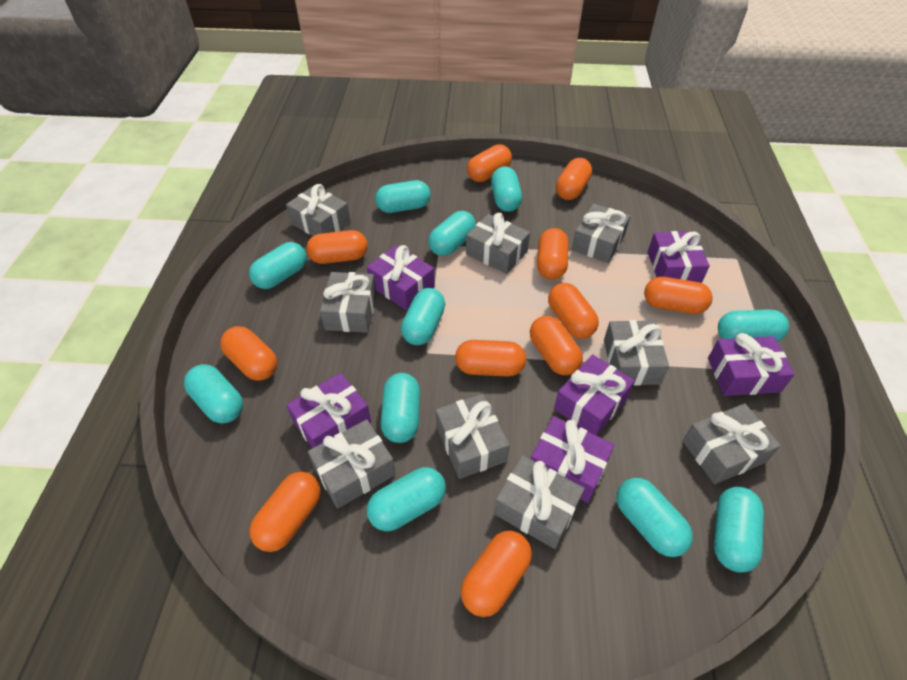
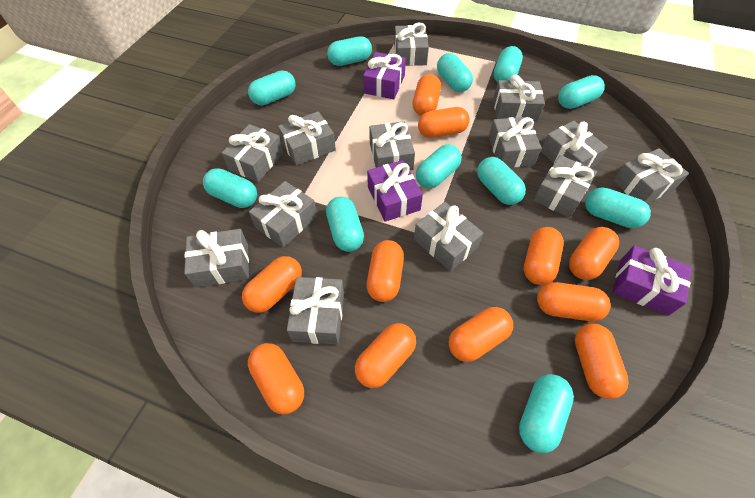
grey gift: 9 -> 13
purple gift: 6 -> 3

